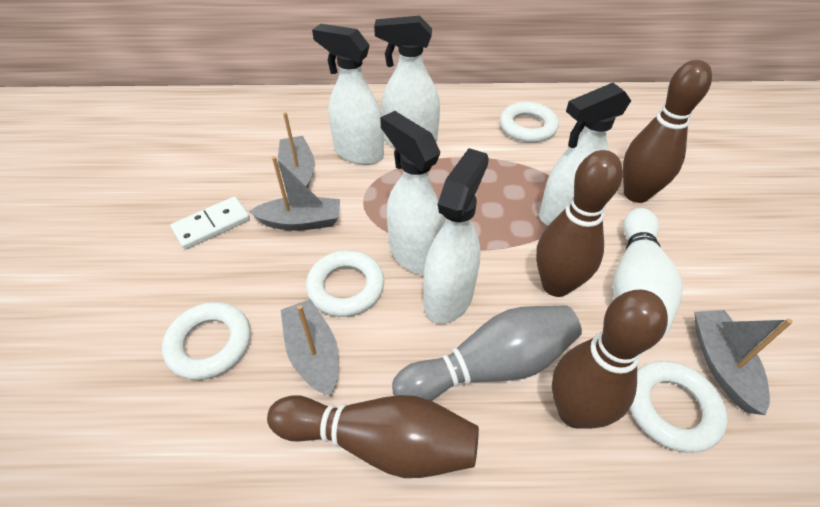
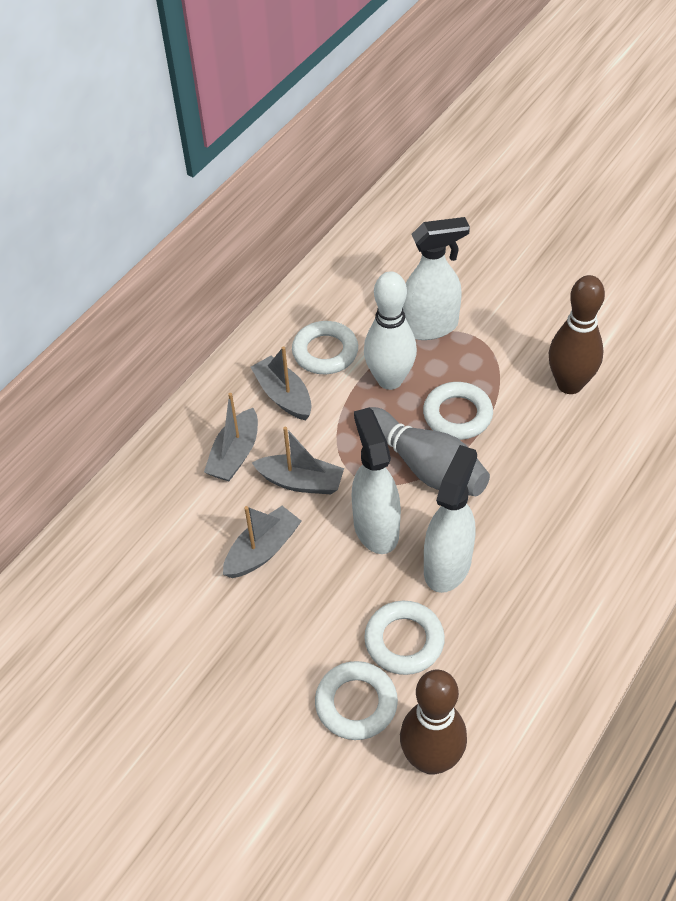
brown bowling pin: 4 -> 2
white domino: 1 -> 0
white spray bottle: 5 -> 3

